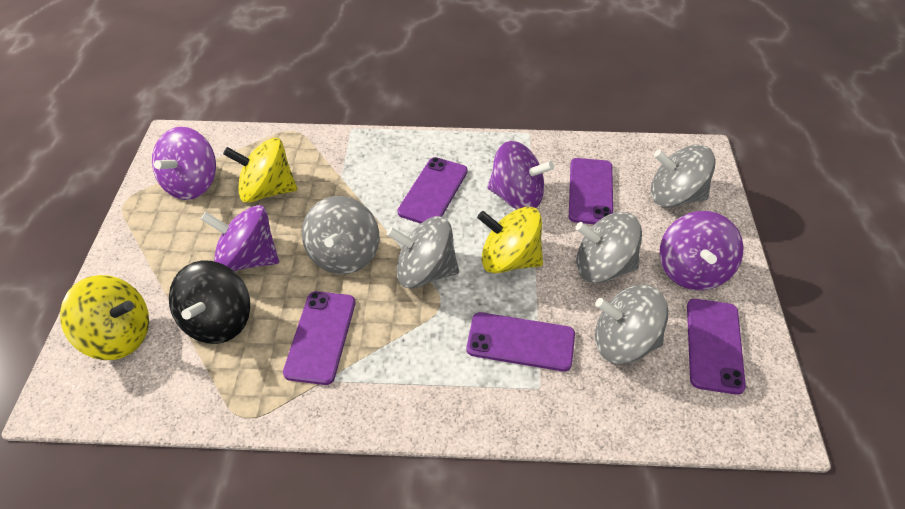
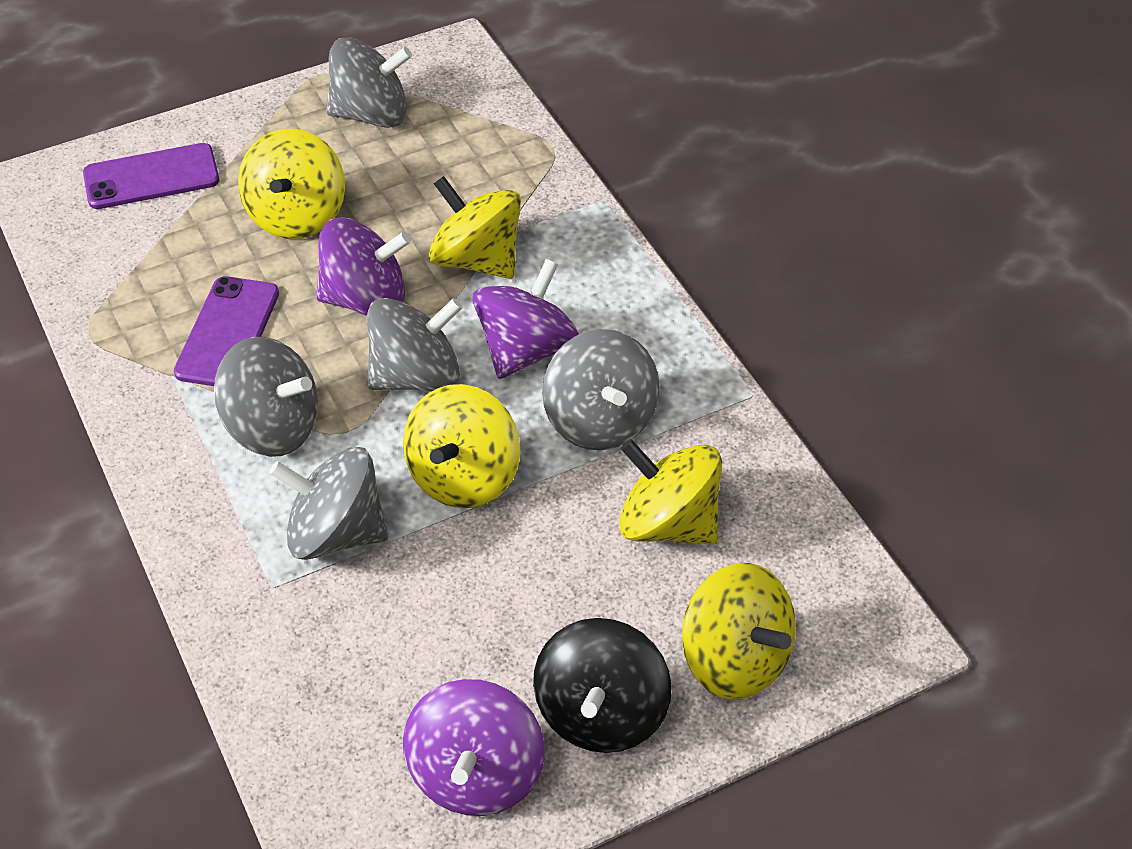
purple phone: 5 -> 2
purple spinning top: 4 -> 3
yellow spinning top: 3 -> 5

